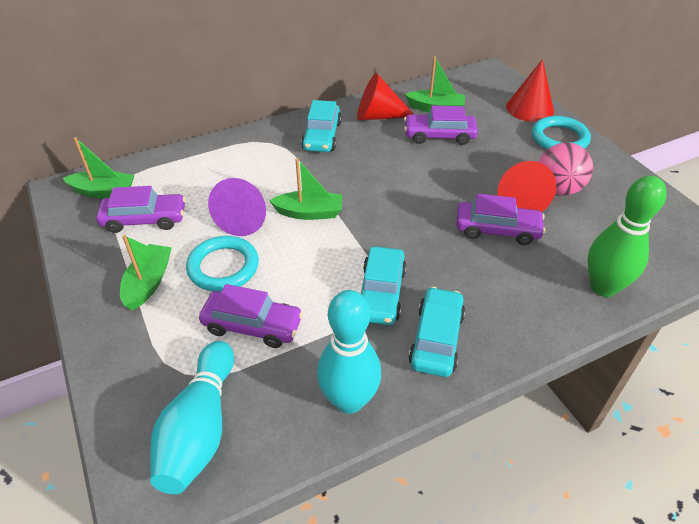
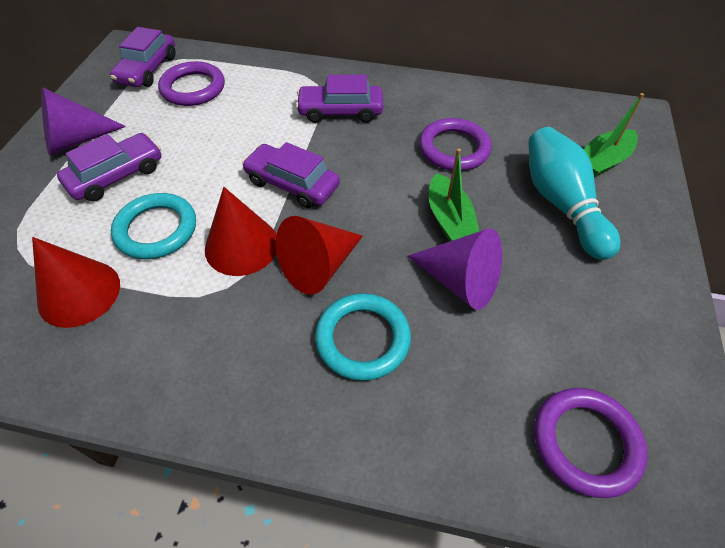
green boat: 4 -> 2
green bowling pin: 1 -> 0
pink ball: 1 -> 0
purple cone: 1 -> 2
purple ring: 0 -> 3
turquoise bowling pin: 2 -> 1
turquoise car: 3 -> 0

